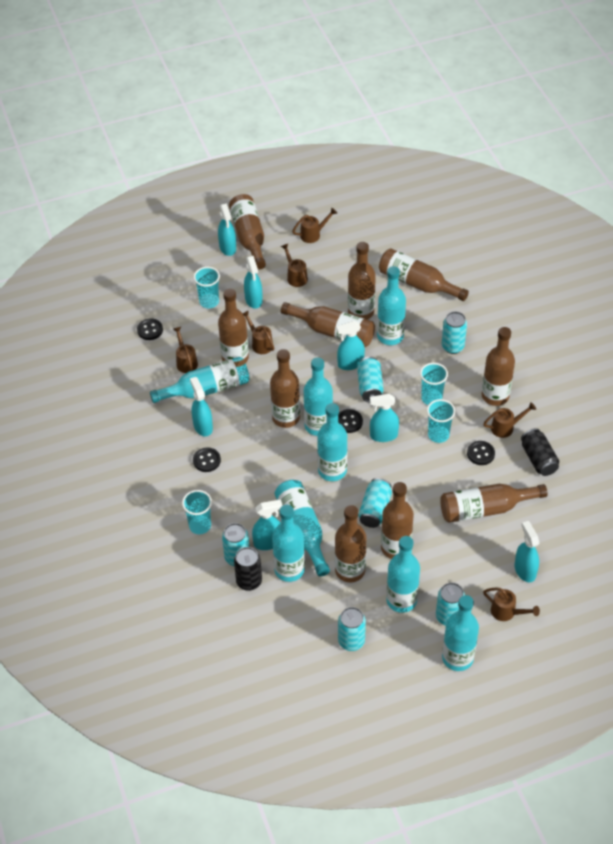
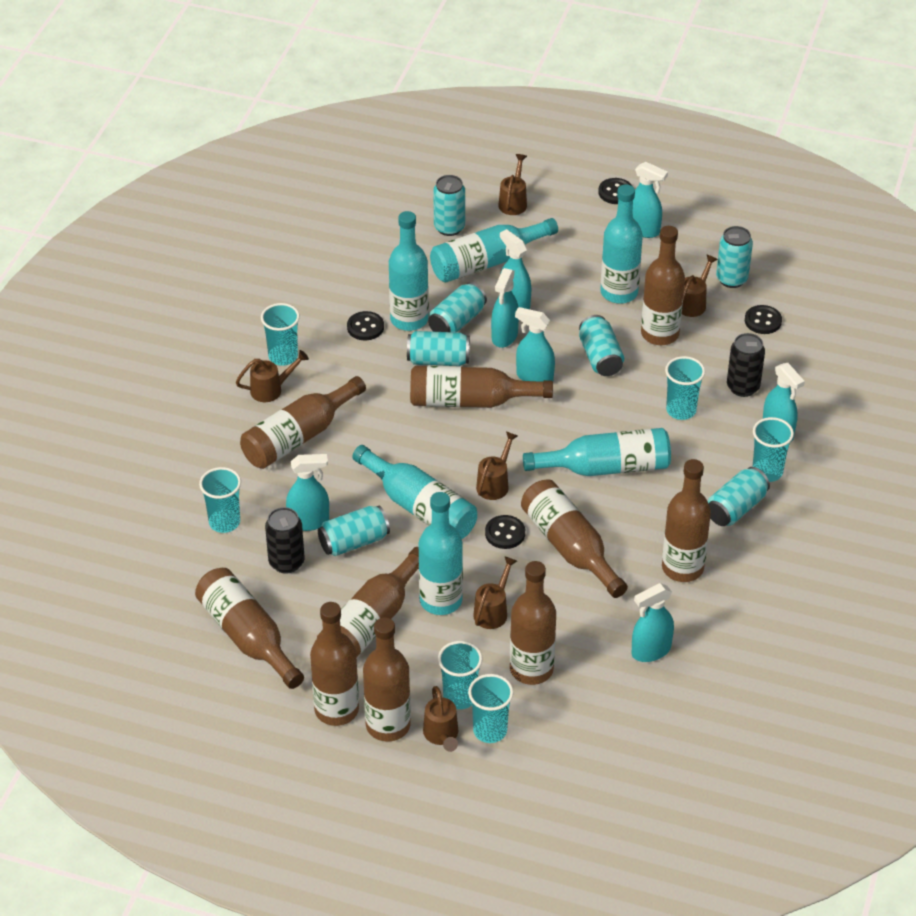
turquoise bottle: 8 -> 6
turquoise can: 6 -> 7
turquoise cup: 4 -> 6

